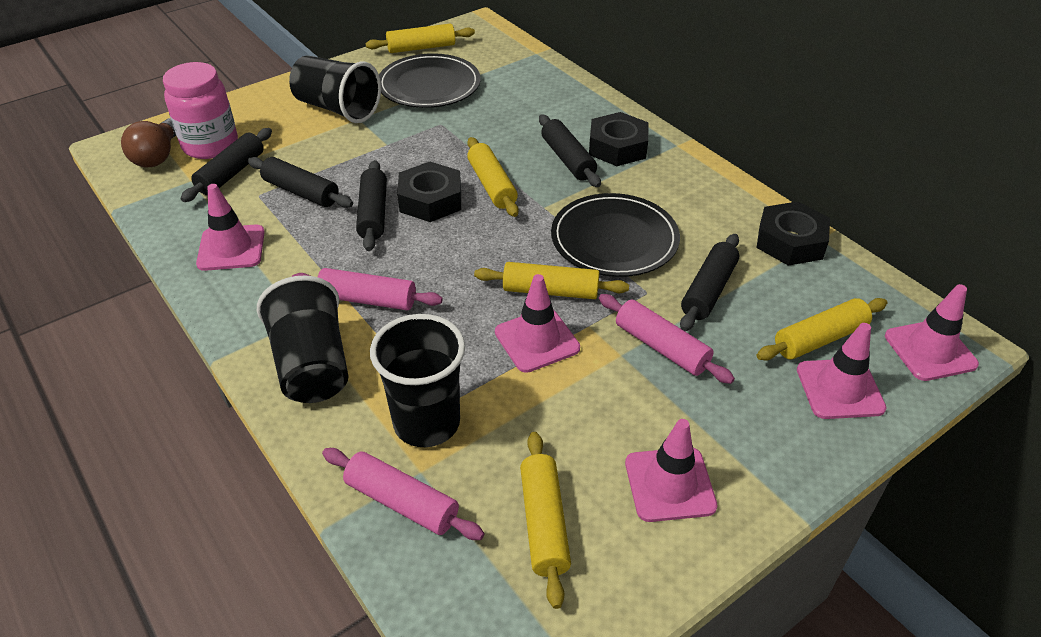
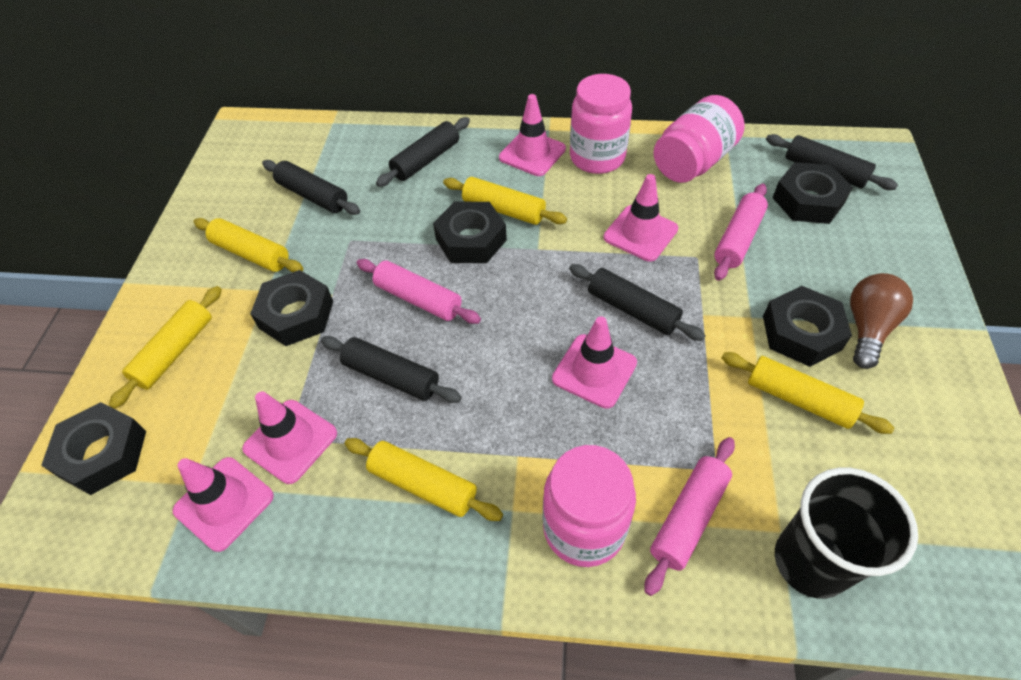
black cup: 3 -> 1
black nut: 3 -> 5
black plate: 2 -> 0
pink jar: 1 -> 3

